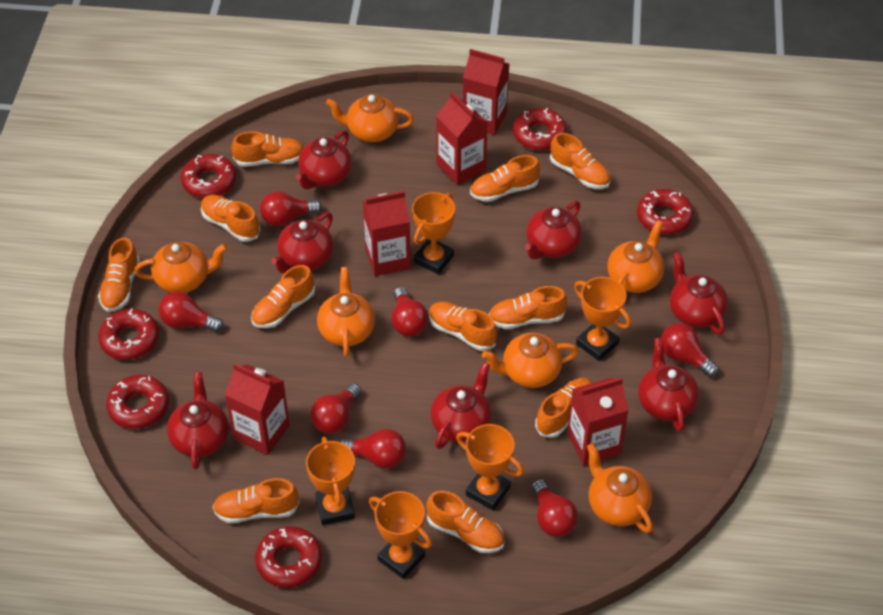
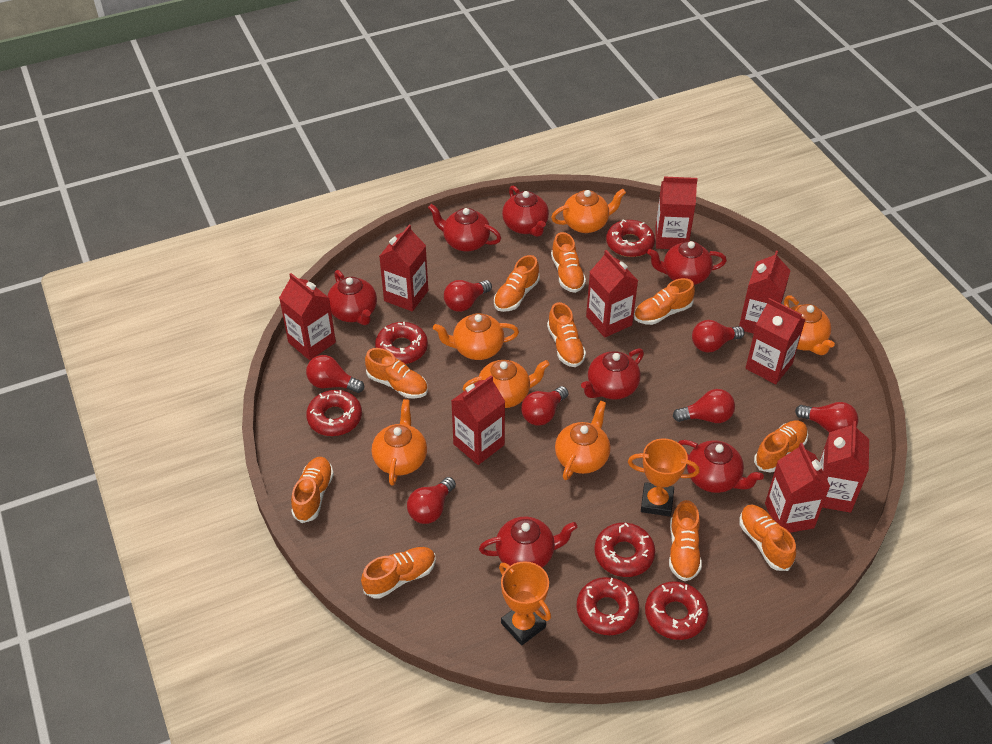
orange shoe: 11 -> 10
orange trophy: 5 -> 2
red carton: 5 -> 9

